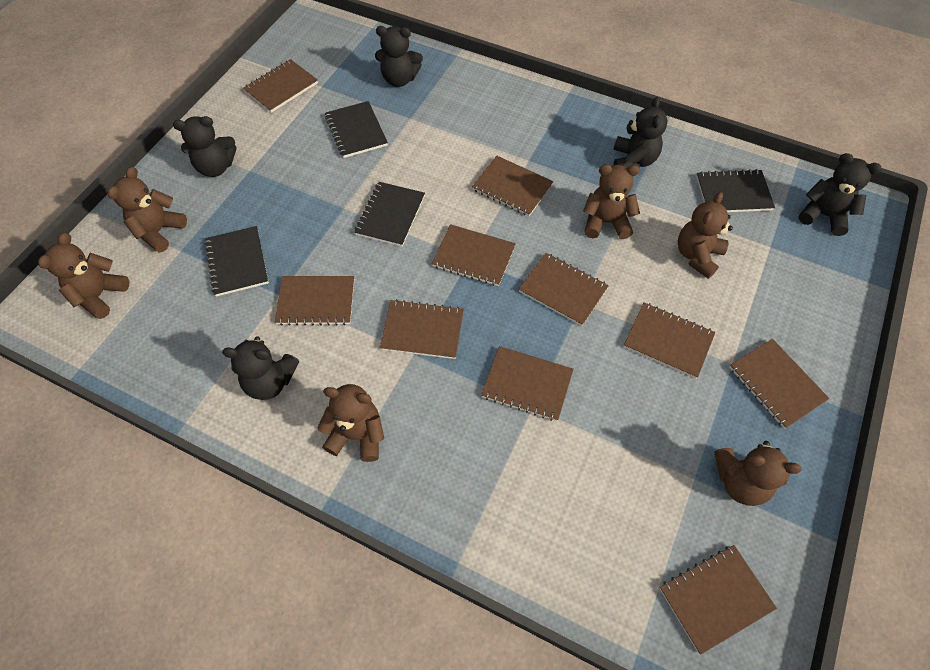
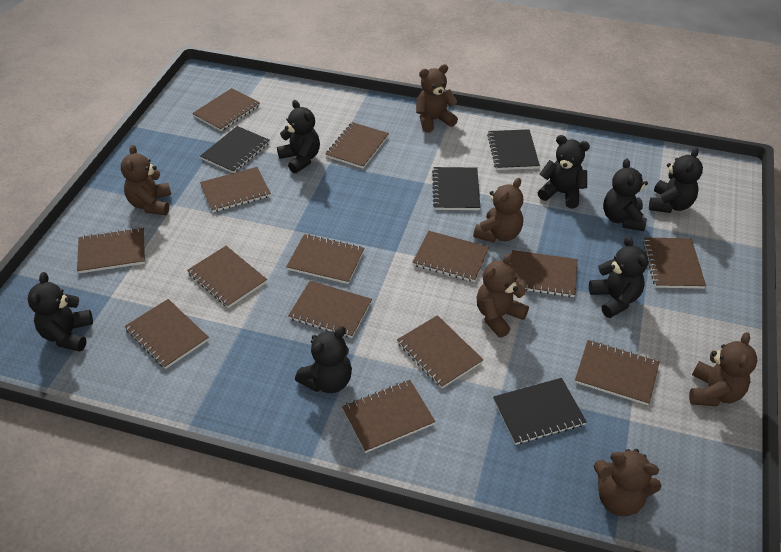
black teddy bear: 5 -> 7
brown notebook: 10 -> 14

